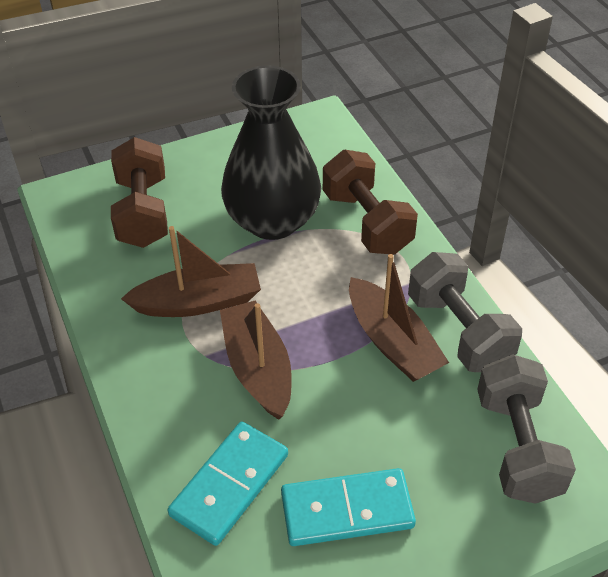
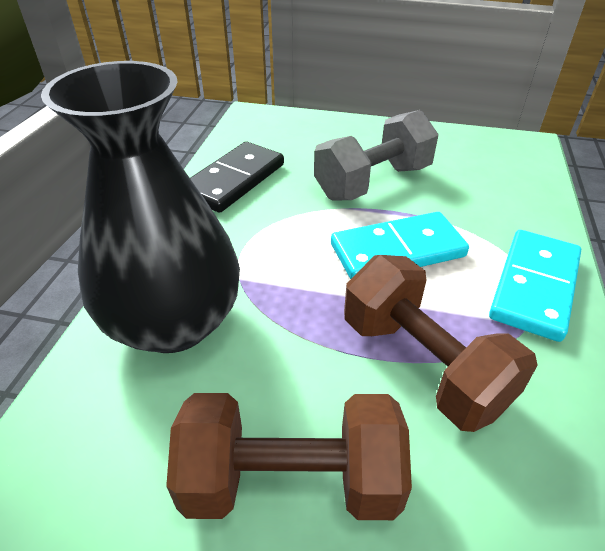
black domino: 0 -> 1
brown boat: 3 -> 0
grey dumbbell: 2 -> 1

